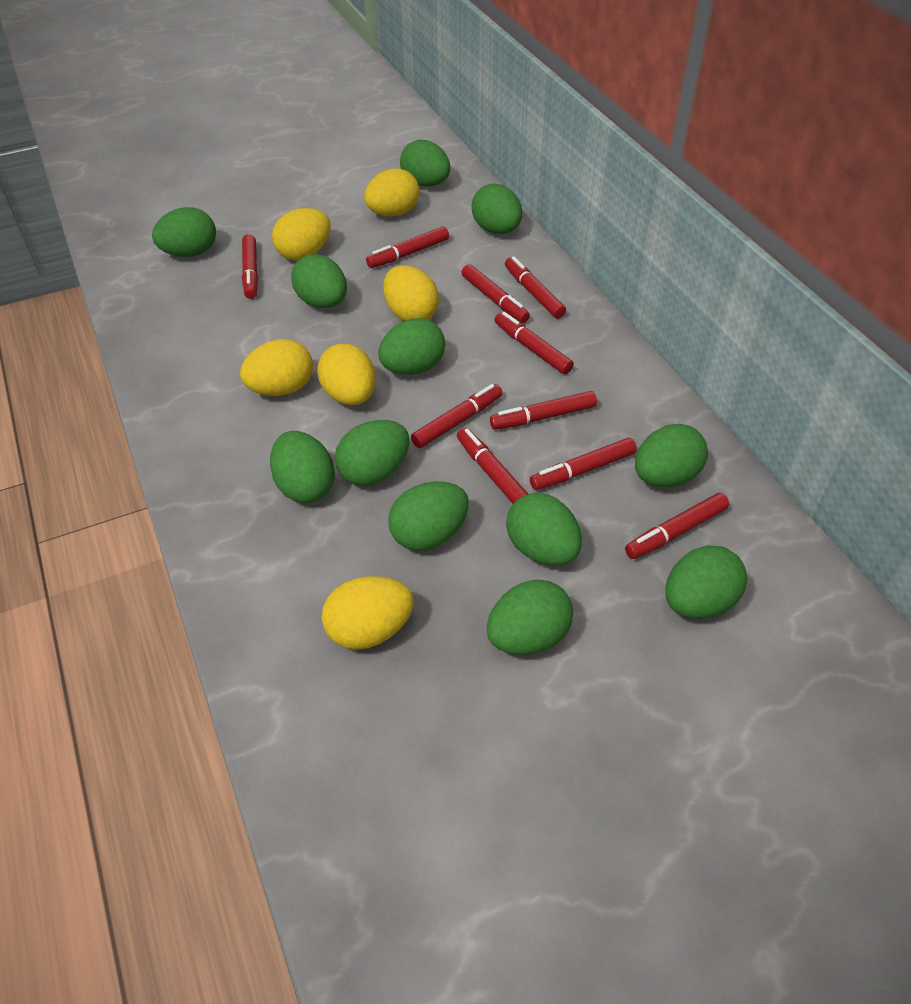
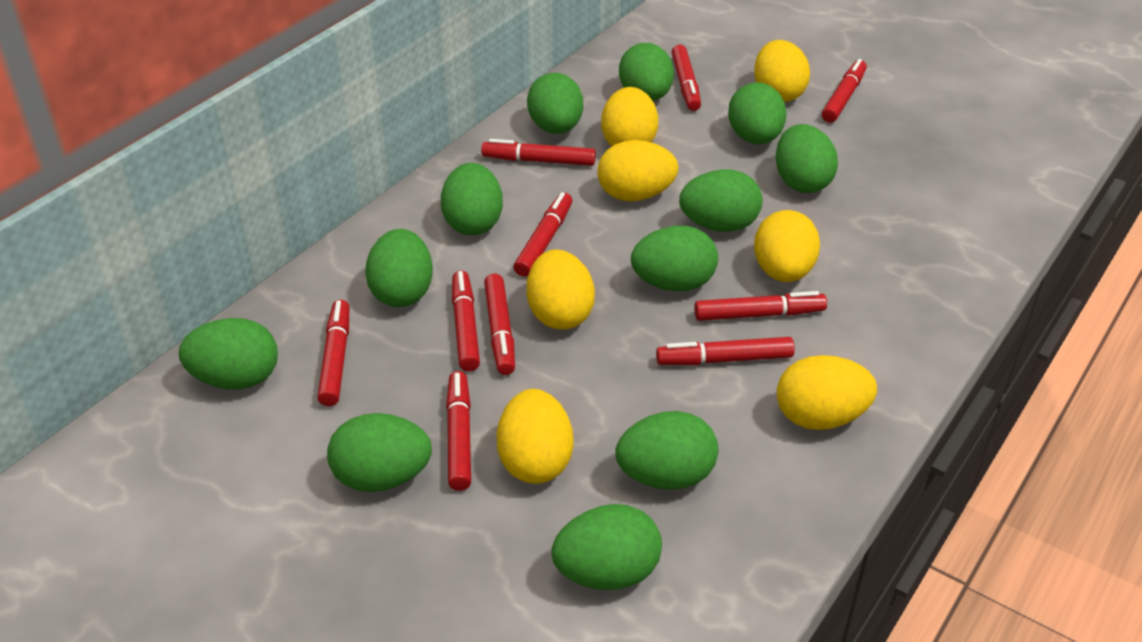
yellow egg: 6 -> 7

